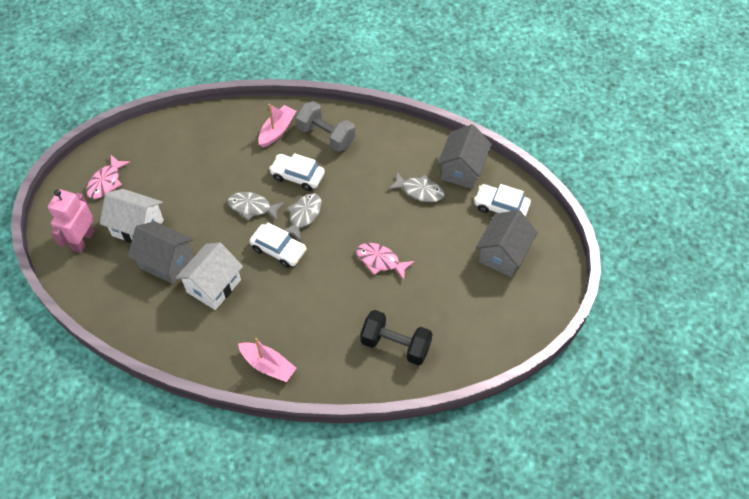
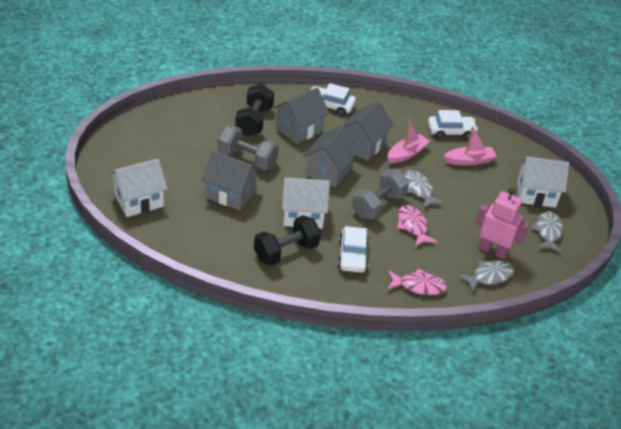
black dumbbell: 1 -> 2
grey dumbbell: 1 -> 2
grey house: 3 -> 4
white house: 2 -> 3

